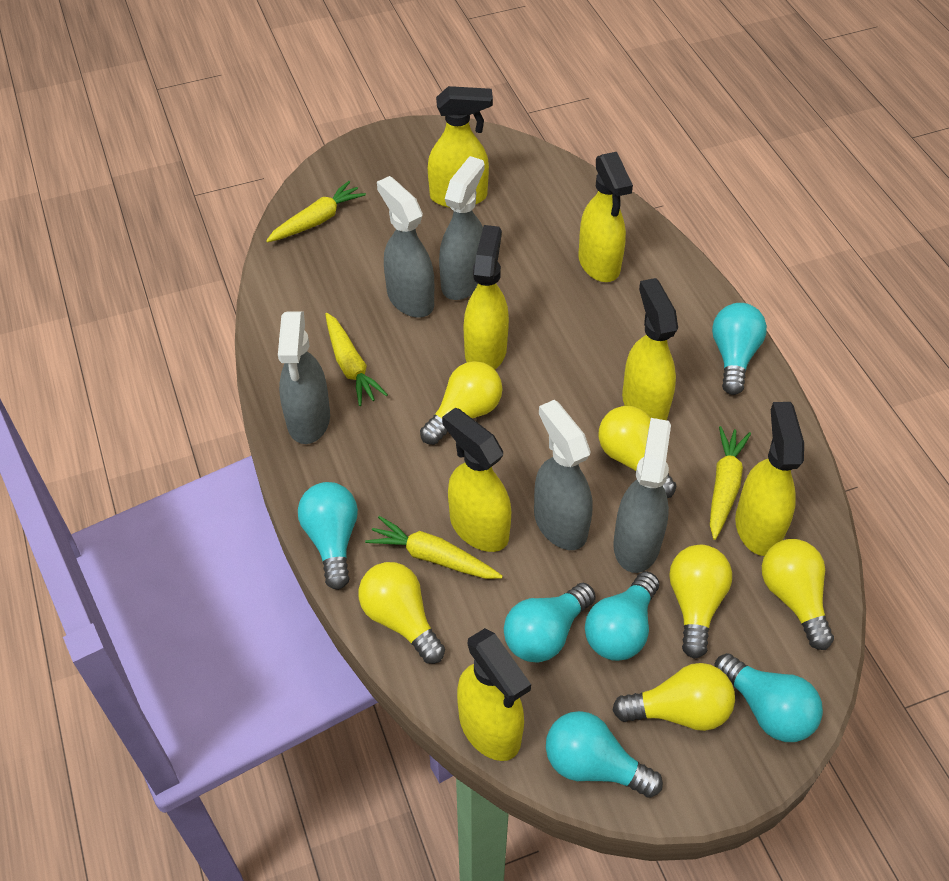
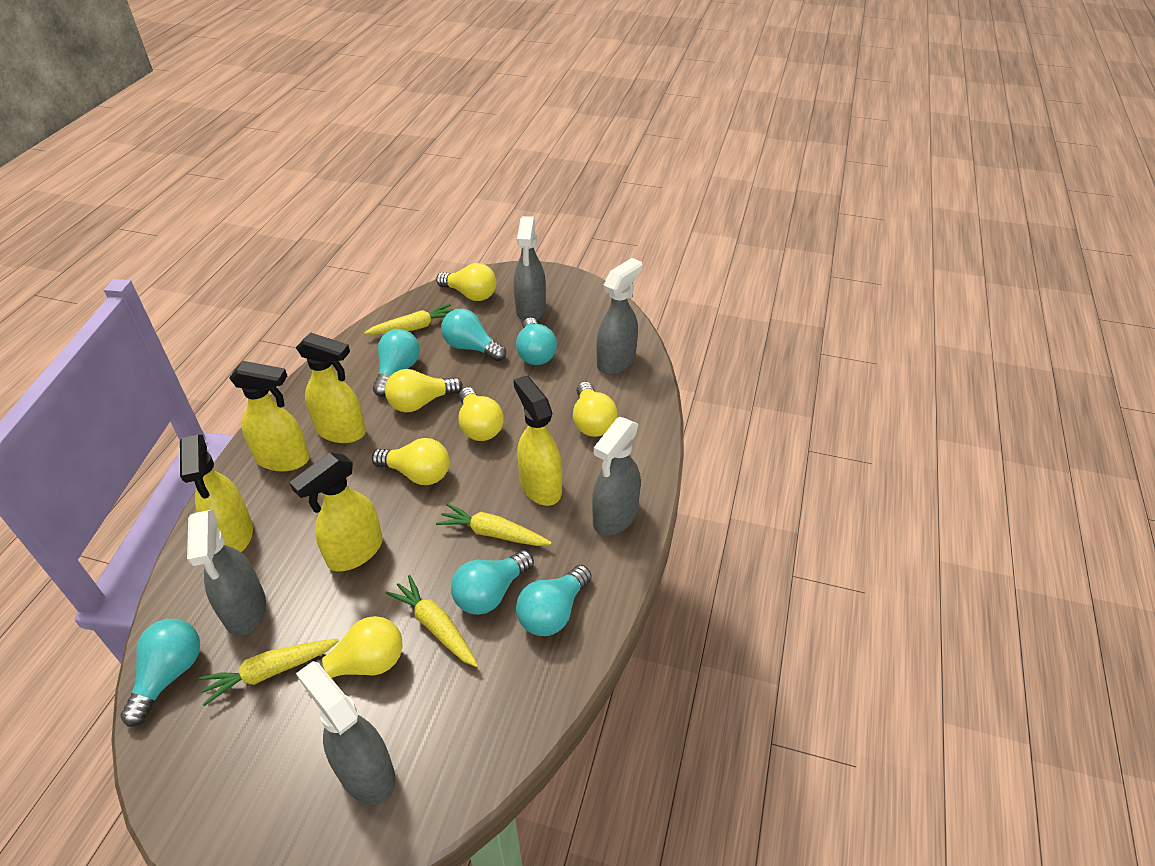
yellow spray bottle: 7 -> 5

